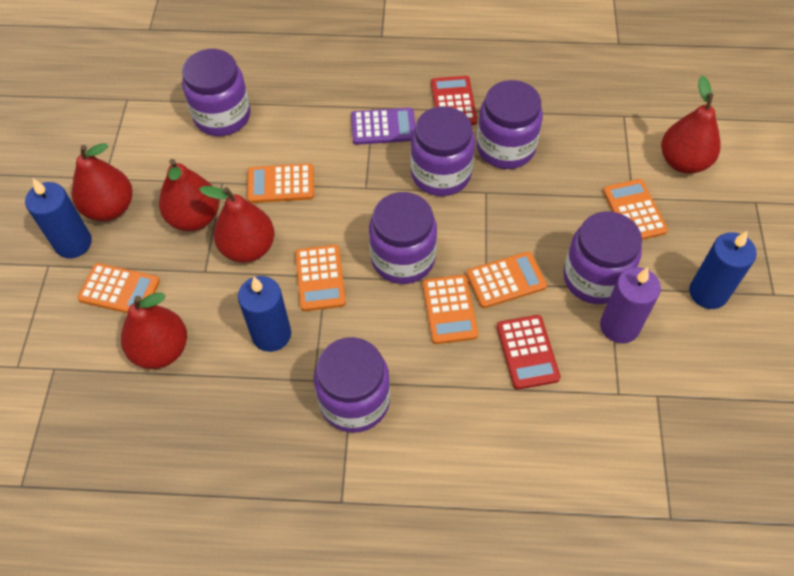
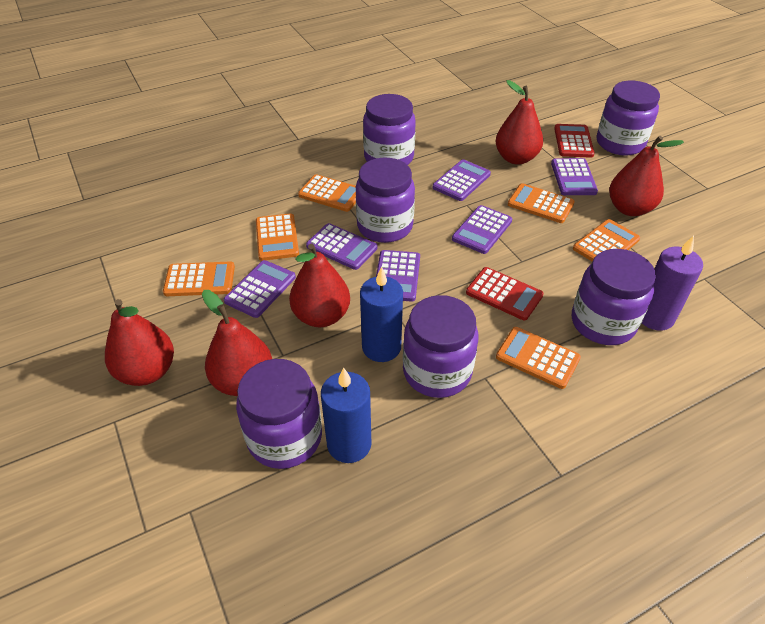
blue candle: 3 -> 2
purple calculator: 1 -> 6

